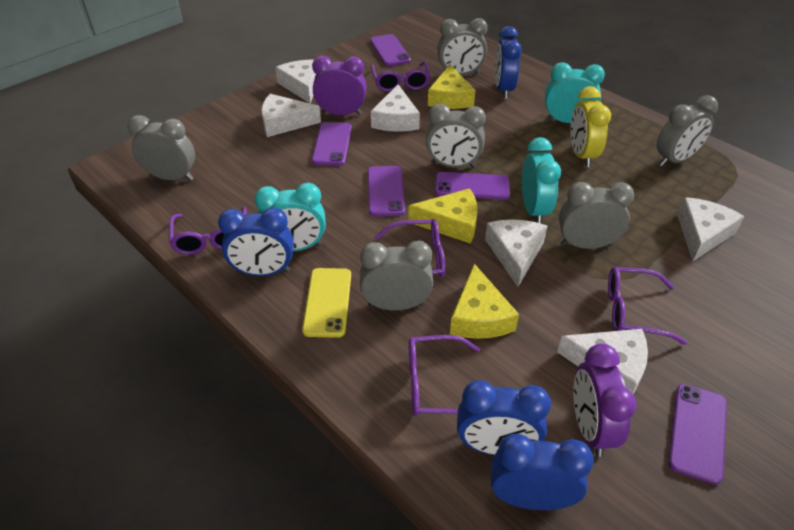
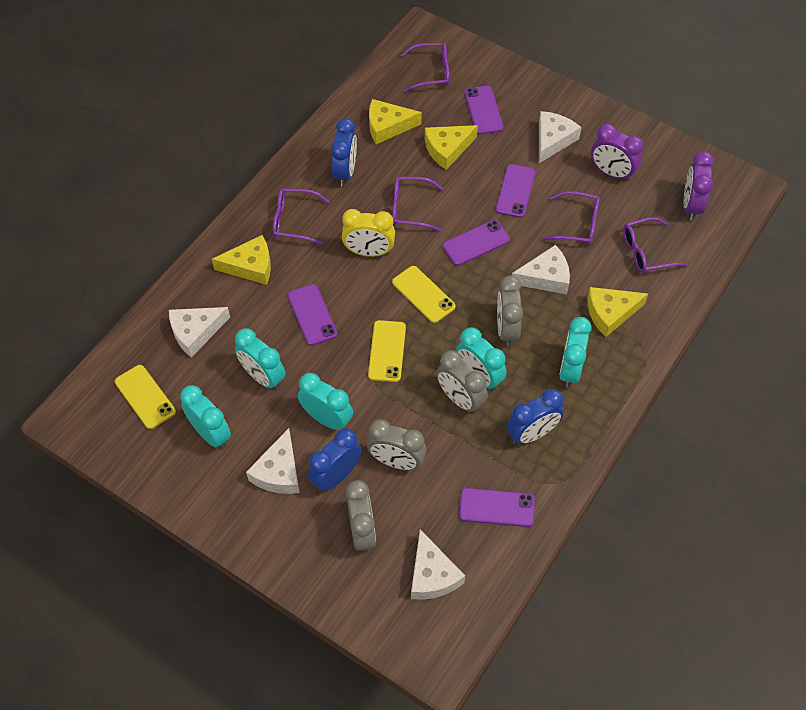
blue clock: 4 -> 3
grey clock: 6 -> 4
turquoise clock: 3 -> 5
white cheese: 6 -> 5
yellow cheese: 3 -> 4
yellow phone: 1 -> 3

